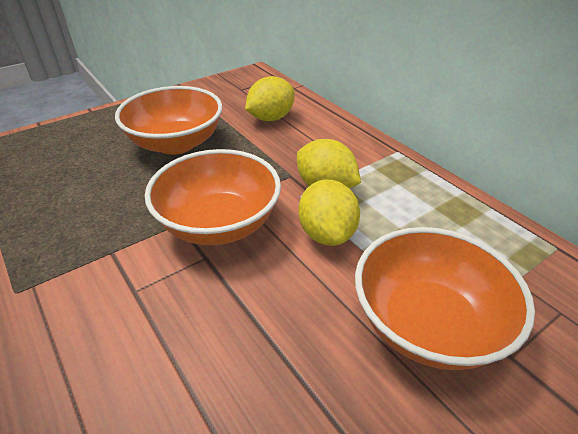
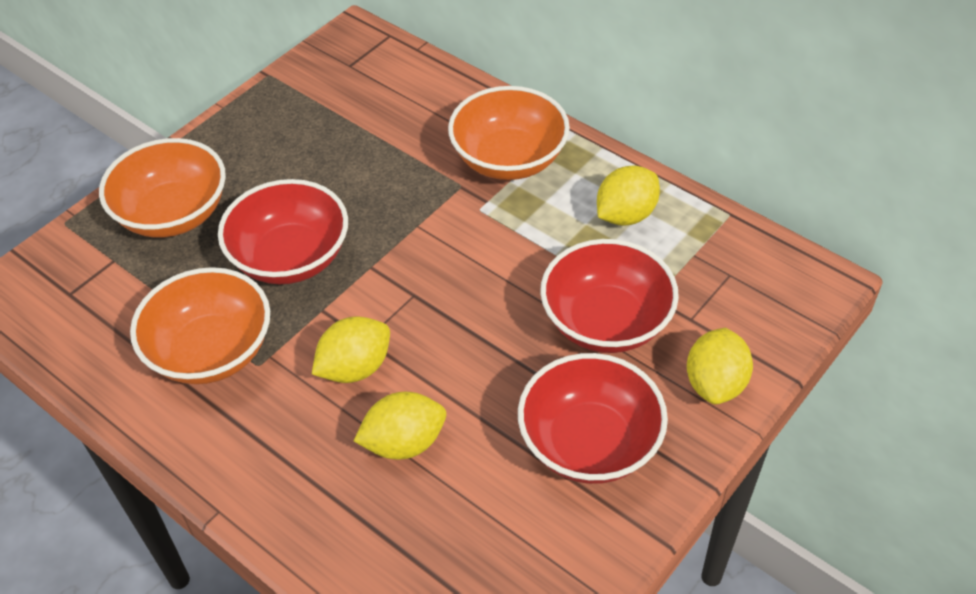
red bowl: 0 -> 3
yellow lemon: 3 -> 4

